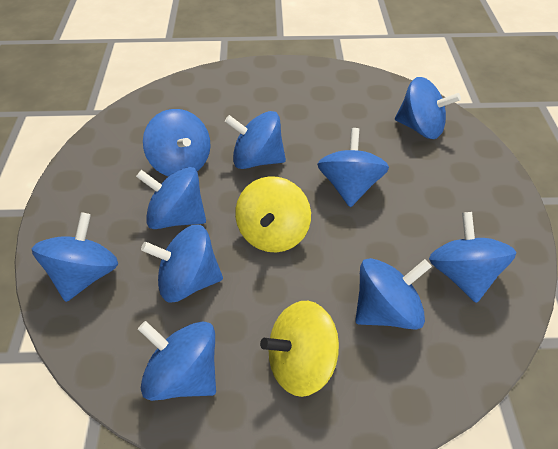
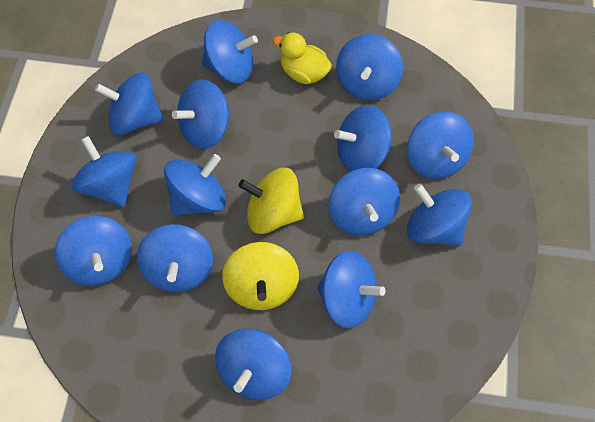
blue spinning top: 10 -> 14
yellow duck: 0 -> 1

